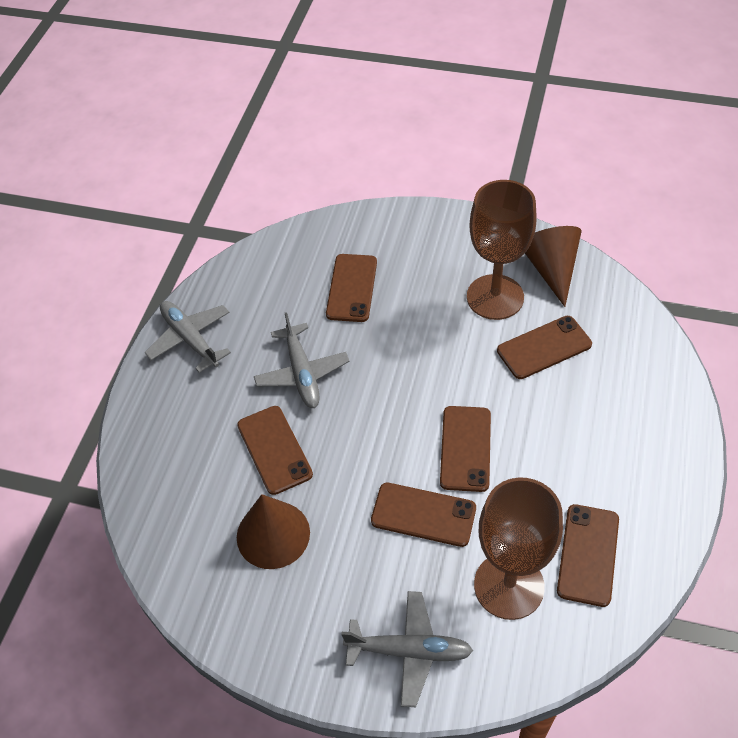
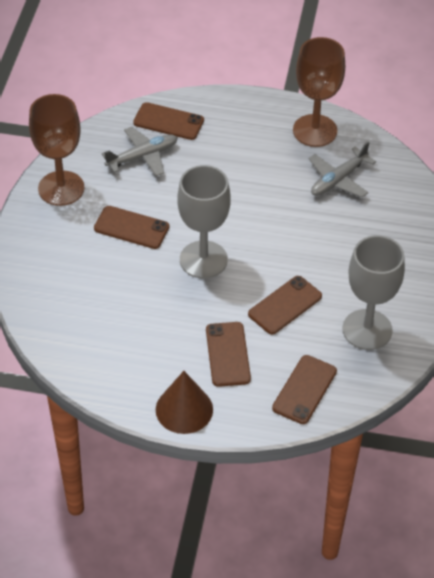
brown cone: 2 -> 1
brown phone: 6 -> 5
grey goblet: 0 -> 2
grey plane: 3 -> 2

